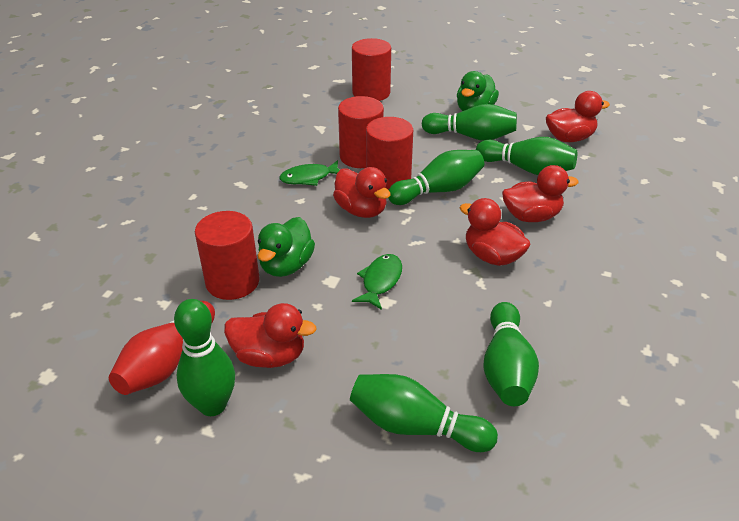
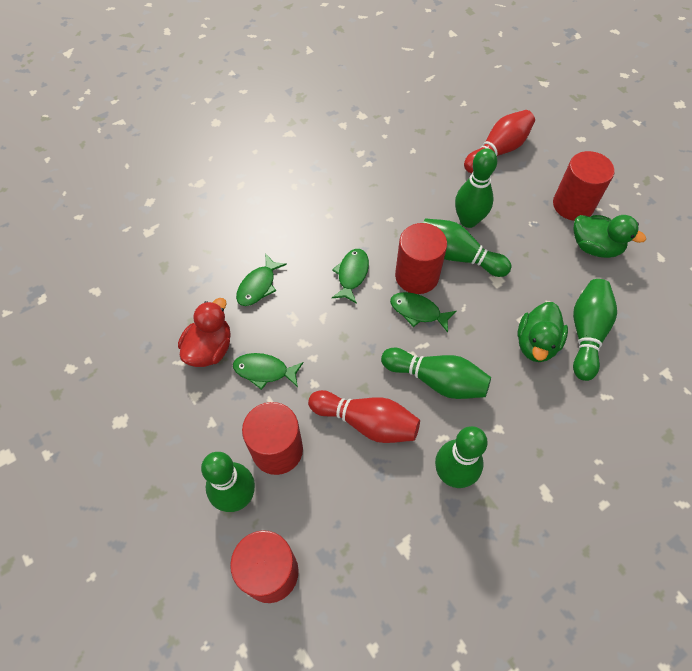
green fish: 2 -> 4
red bowling pin: 1 -> 2
red duck: 5 -> 1

